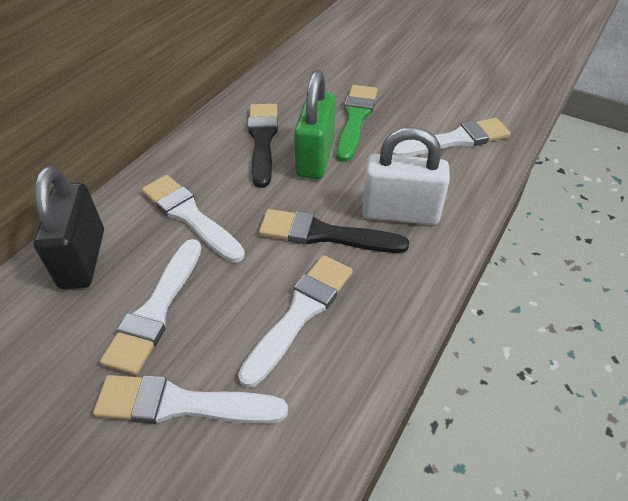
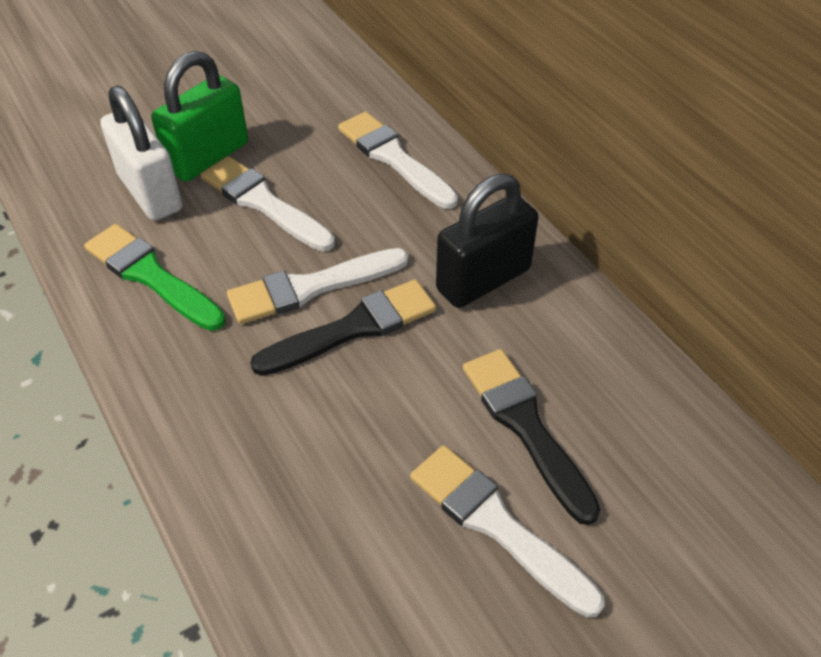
white brush: 5 -> 4

